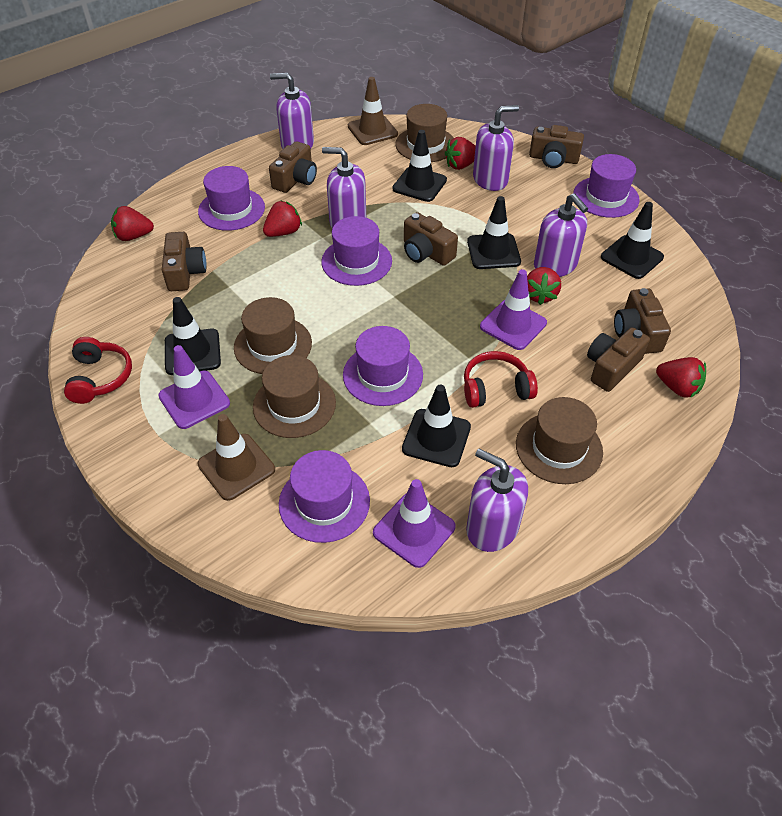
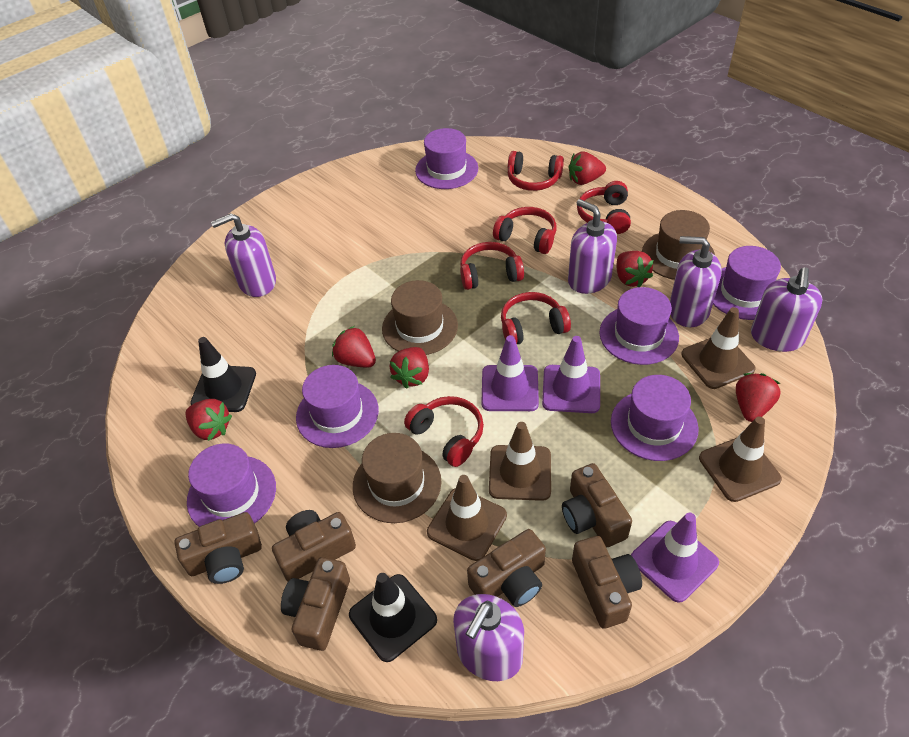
black traffic cone: 5 -> 2
brown hat: 4 -> 3
brown traffic cone: 2 -> 4
purple hat: 5 -> 6
red headphones: 2 -> 6
red strawberry: 5 -> 6

